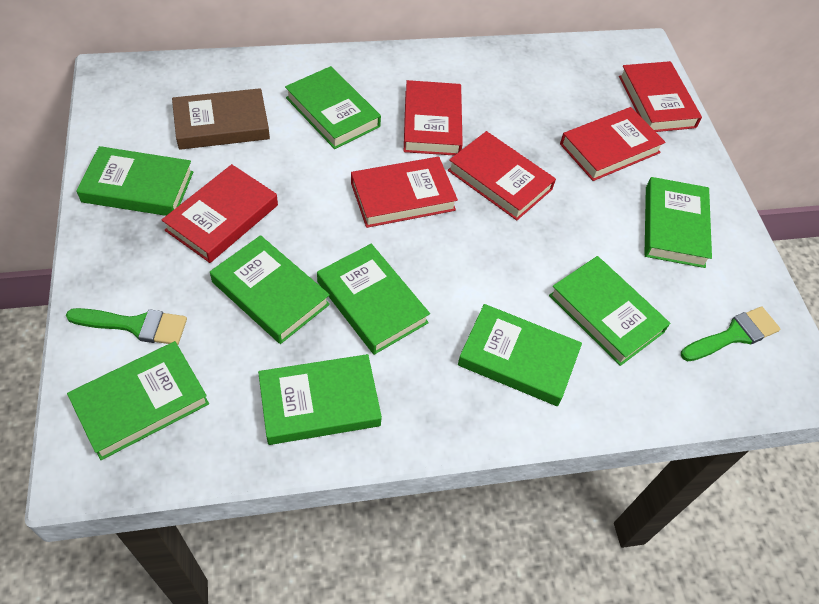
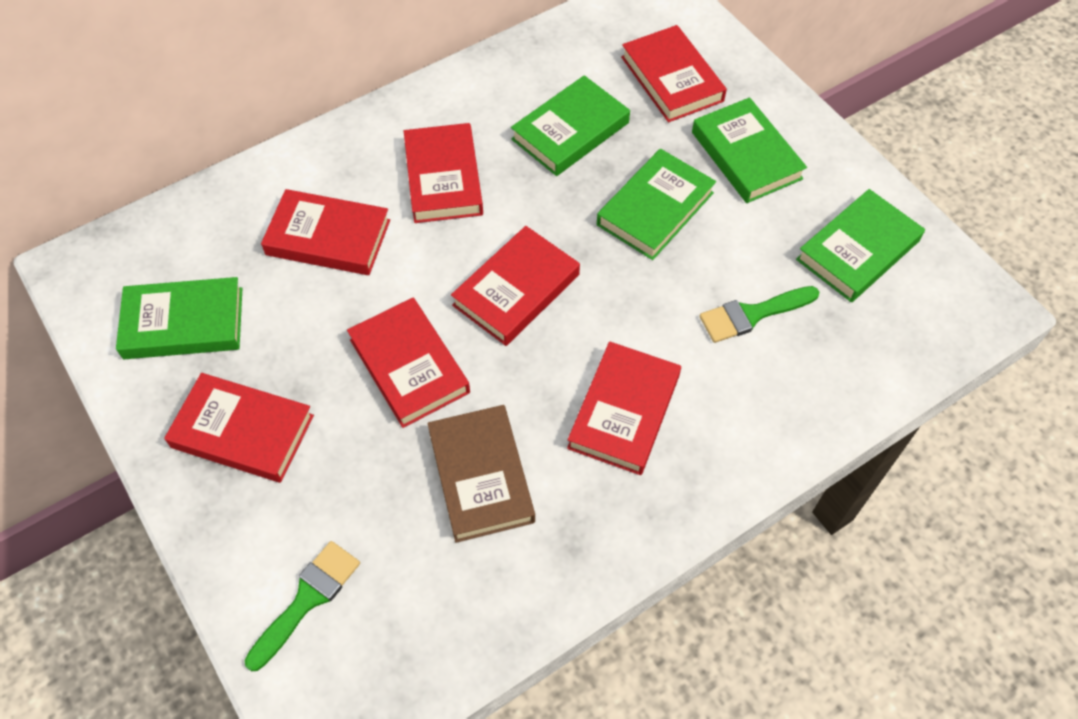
green book: 9 -> 5
red book: 6 -> 7

